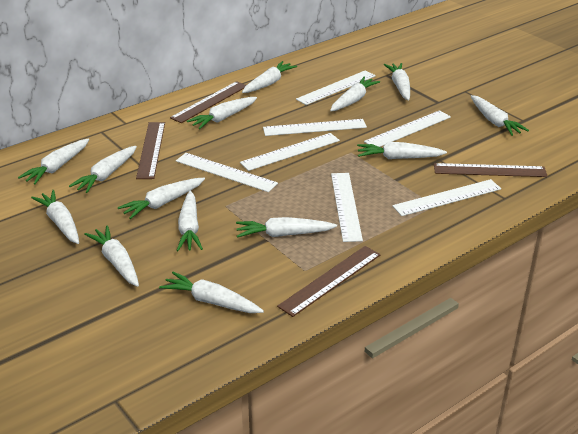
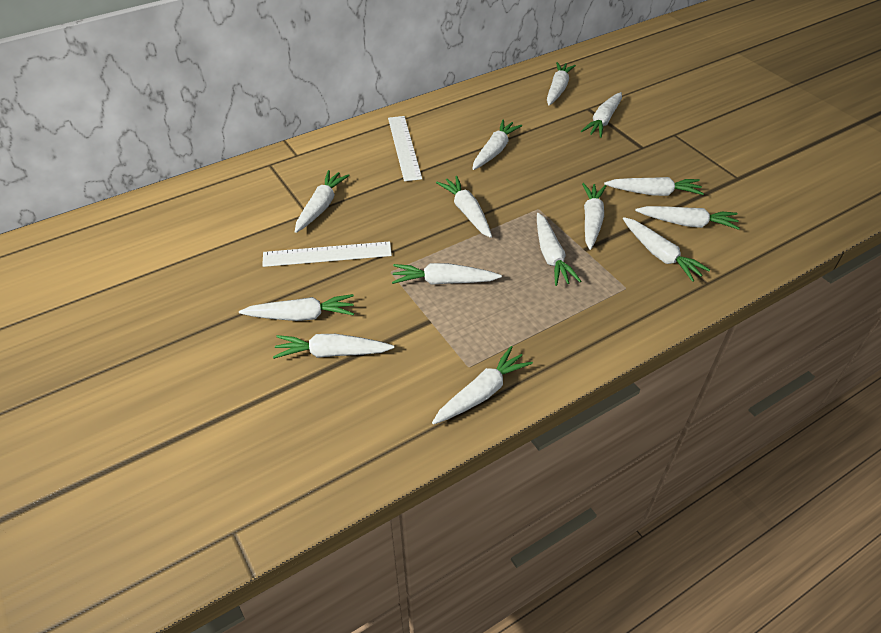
brown ruler: 4 -> 0
white ruler: 7 -> 2

